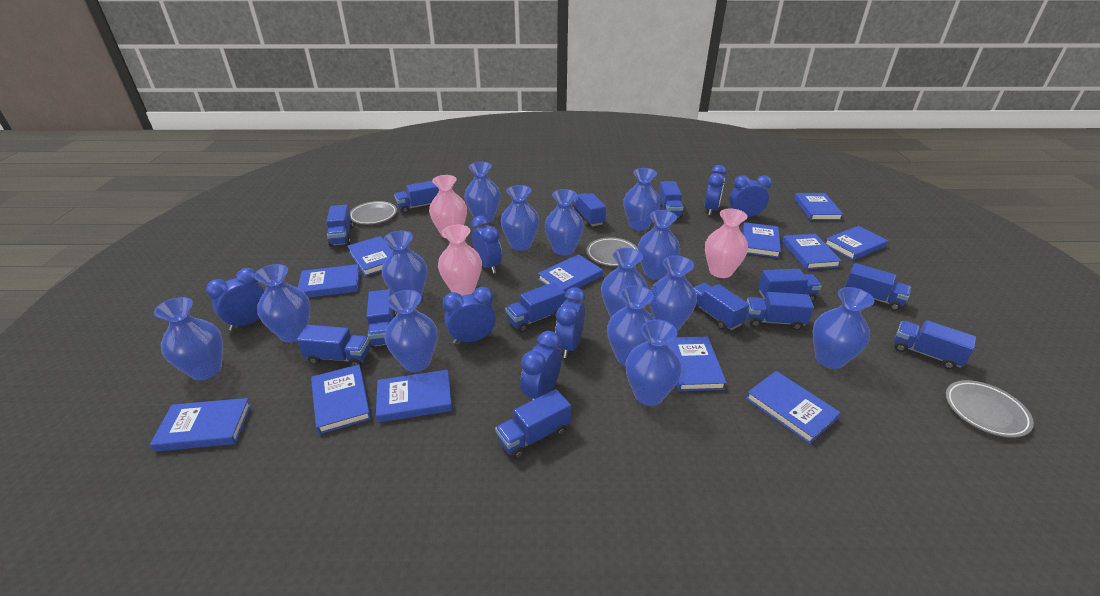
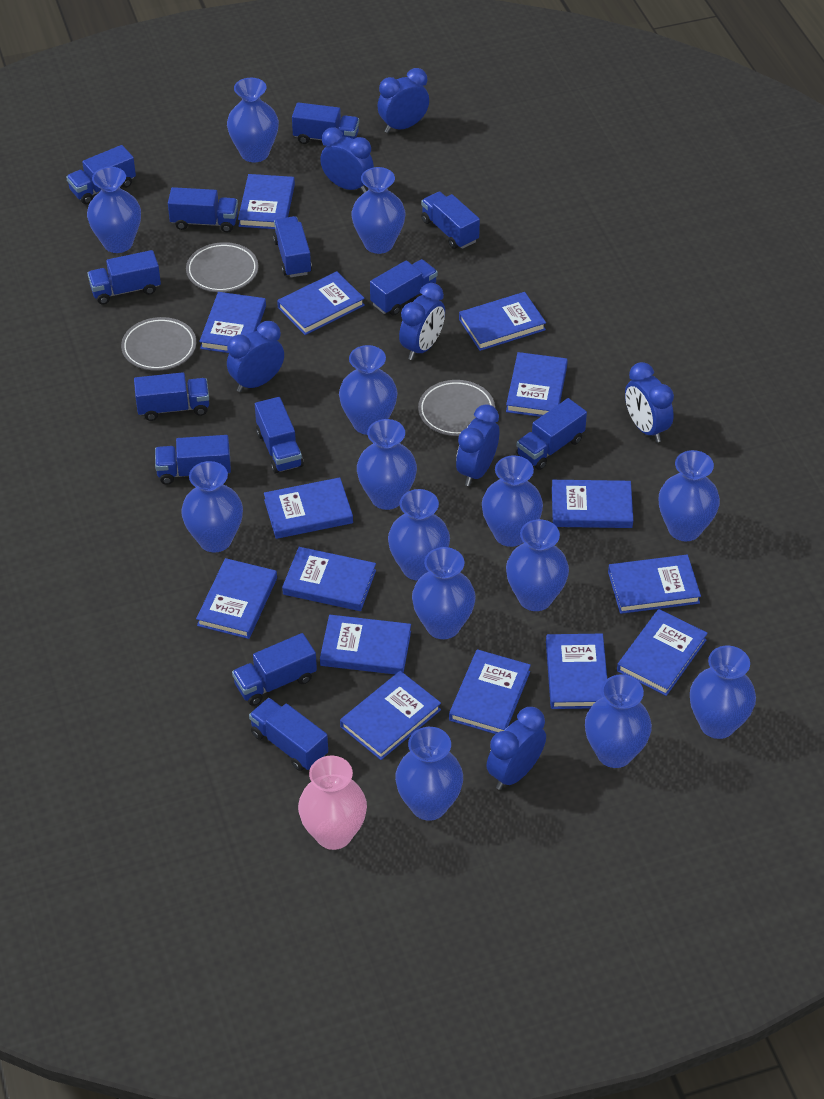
blue book: 12 -> 15
pink vase: 3 -> 1

